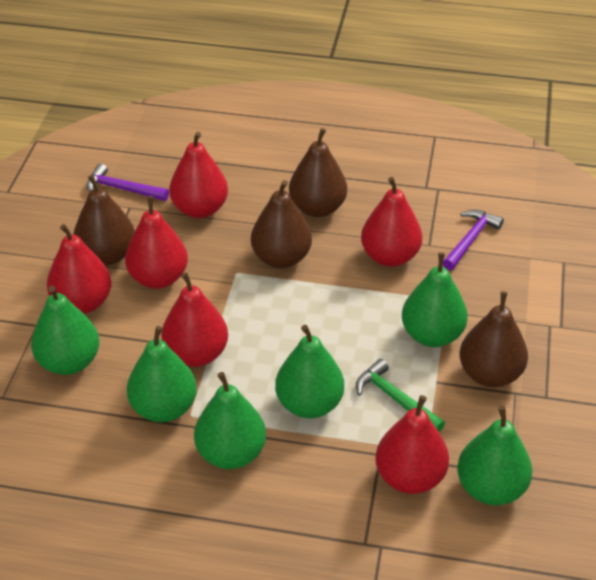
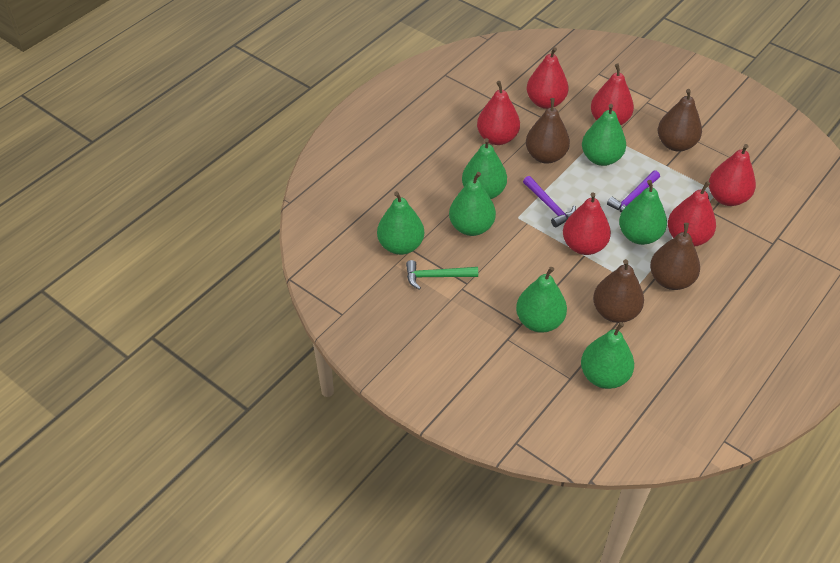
green pear: 6 -> 7

